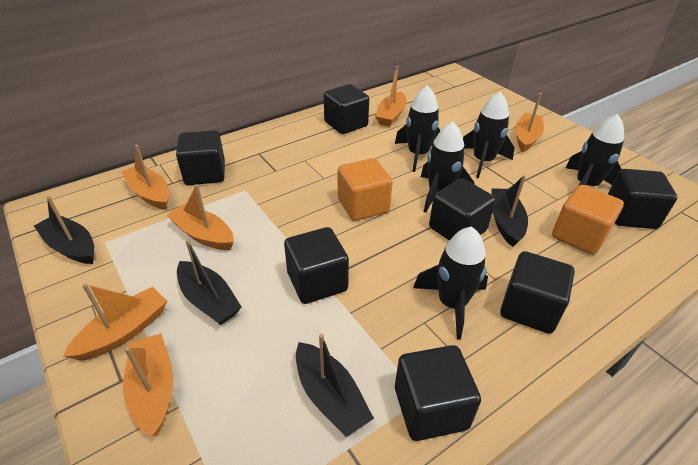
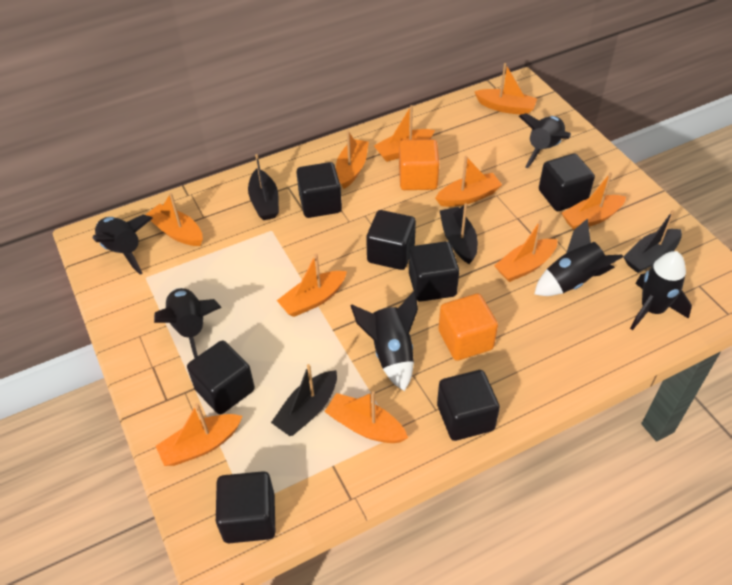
black rocket: 5 -> 6
orange boat: 6 -> 10

